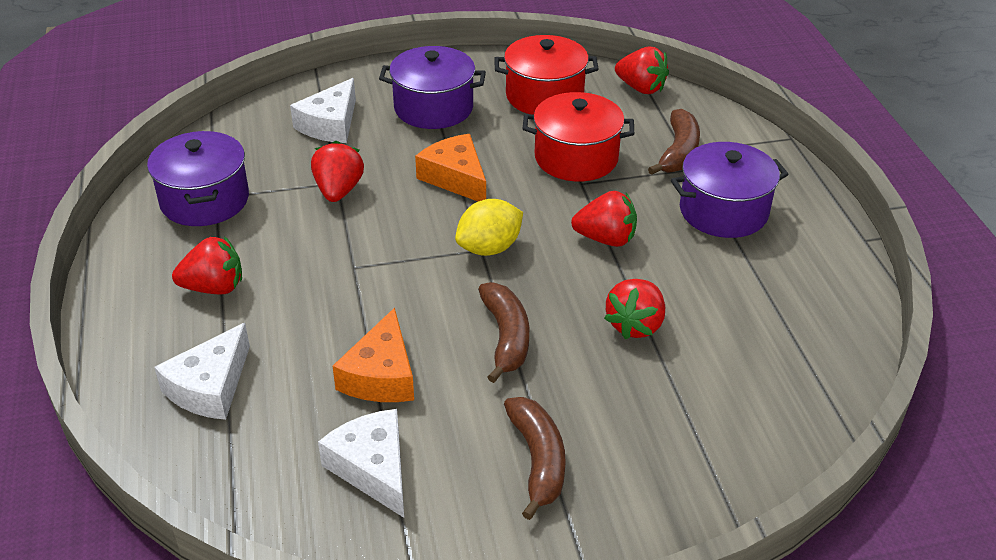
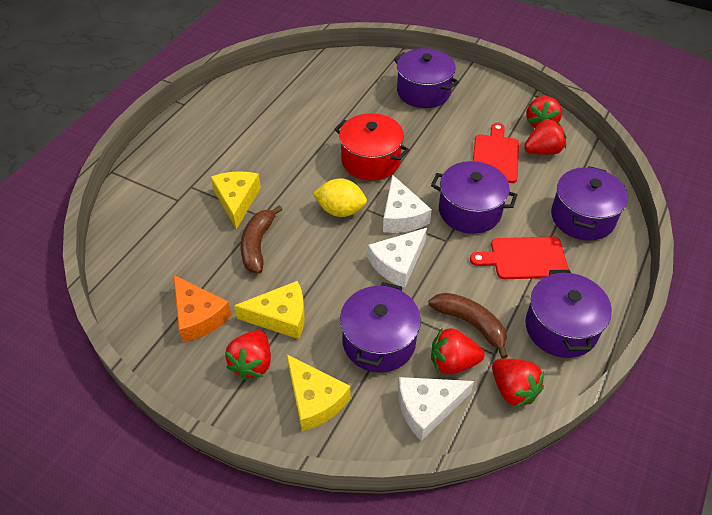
brown banana: 3 -> 2
orange cheese: 2 -> 1
purple pot: 3 -> 5
red cutting board: 0 -> 2
red pot: 2 -> 1
yellow cheese: 0 -> 3

